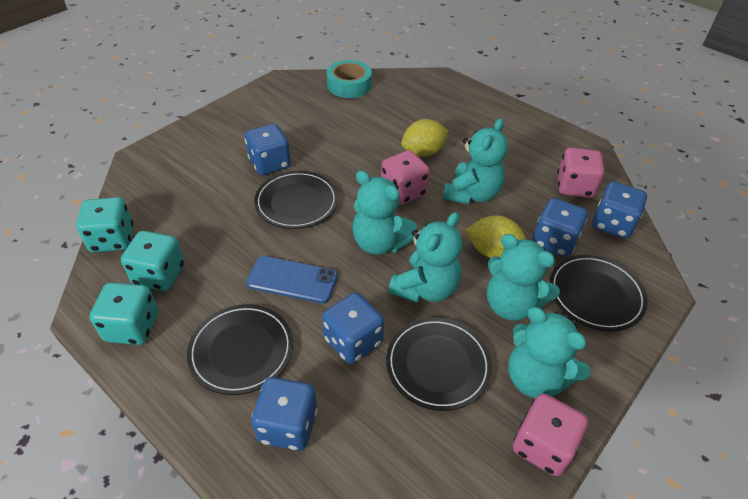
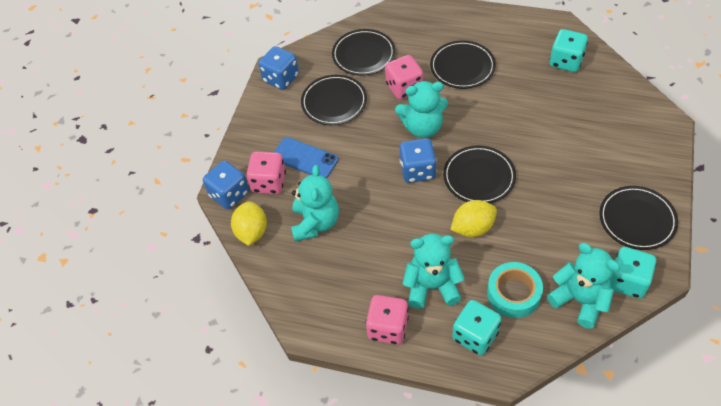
black plate: 4 -> 5
blue dice: 5 -> 3
turquoise teddy bear: 5 -> 4

